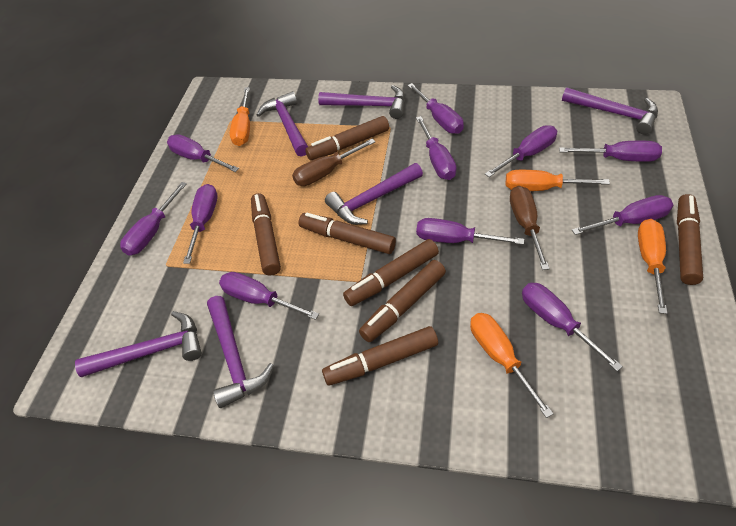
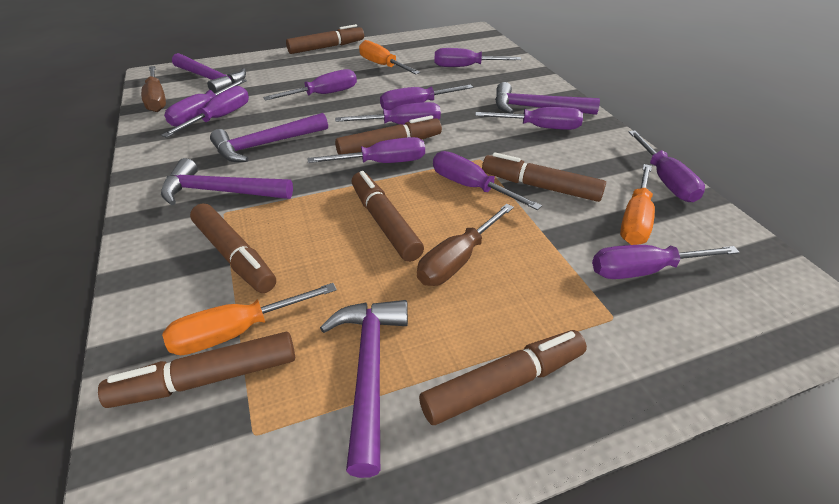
orange screwdriver: 4 -> 3
purple hammer: 6 -> 5

